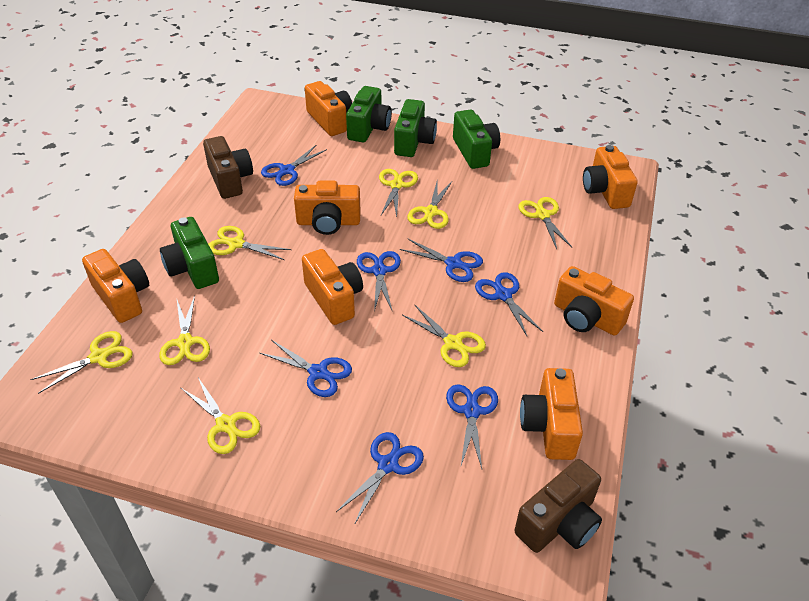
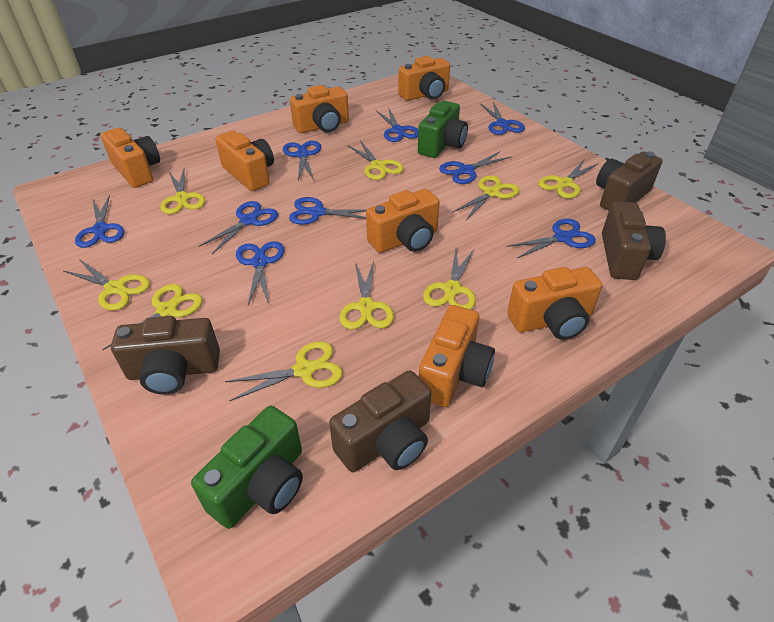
blue scissors: 7 -> 9
brown camera: 2 -> 4
green camera: 4 -> 2
yellow scissors: 8 -> 9

